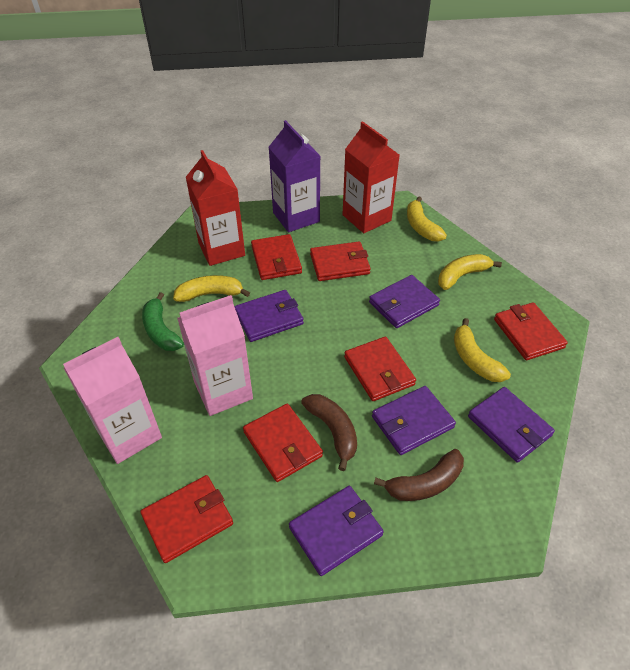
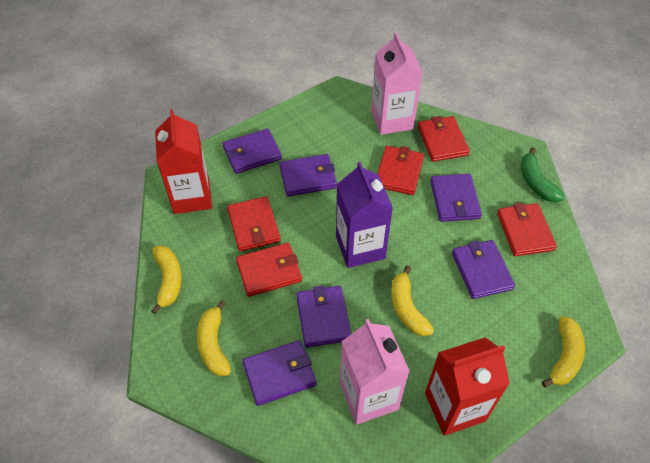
brown banana: 2 -> 0
purple wallet: 5 -> 6
red wallet: 6 -> 5

